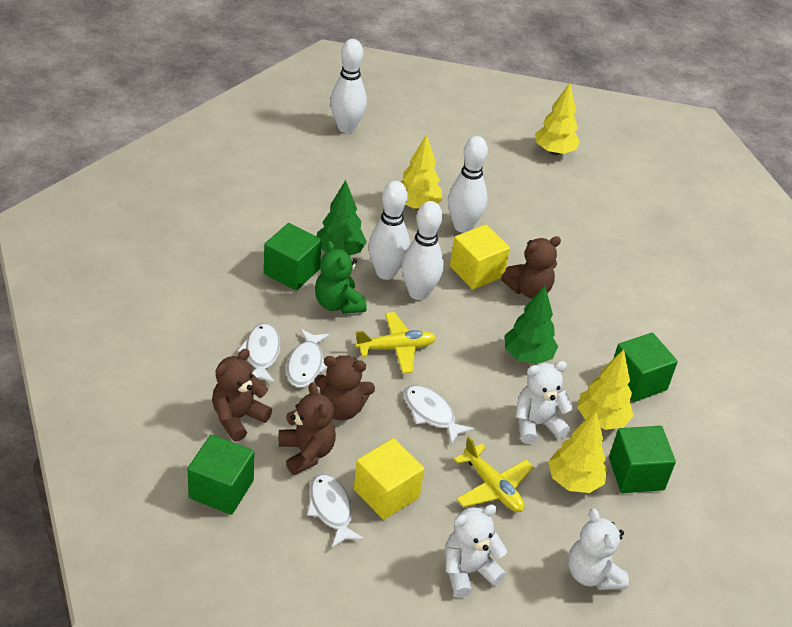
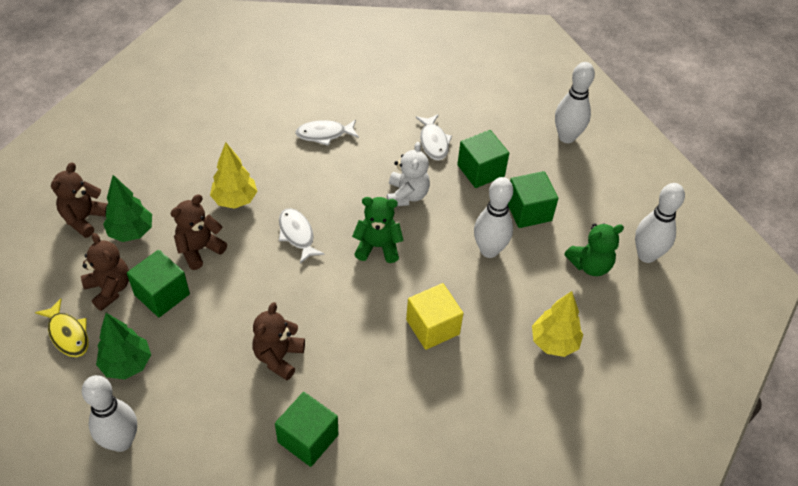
green teddy bear: 1 -> 2
white fish: 4 -> 3
white teddy bear: 3 -> 1
yellow cube: 2 -> 1
yellow fish: 0 -> 1
yellow plane: 2 -> 0
yellow tree: 4 -> 2

